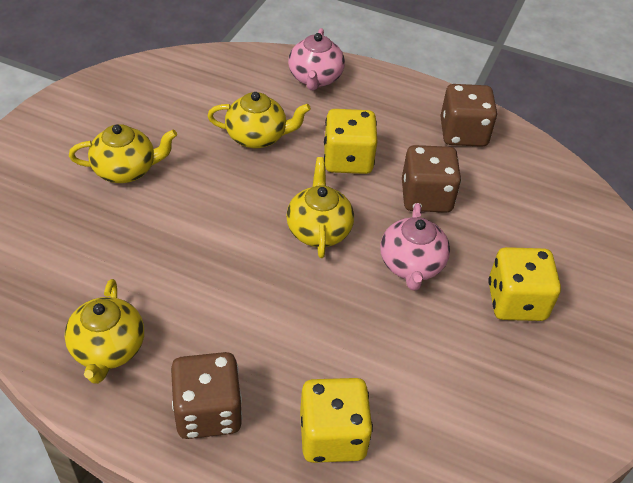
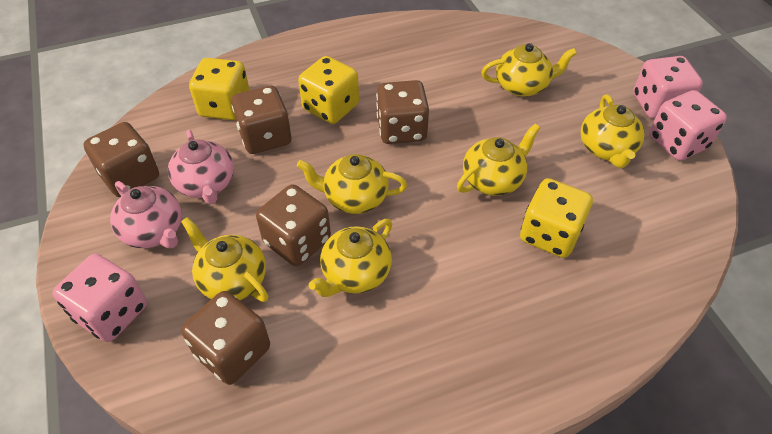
brown dice: 3 -> 5
pink dice: 0 -> 3
yellow teapot: 4 -> 6

